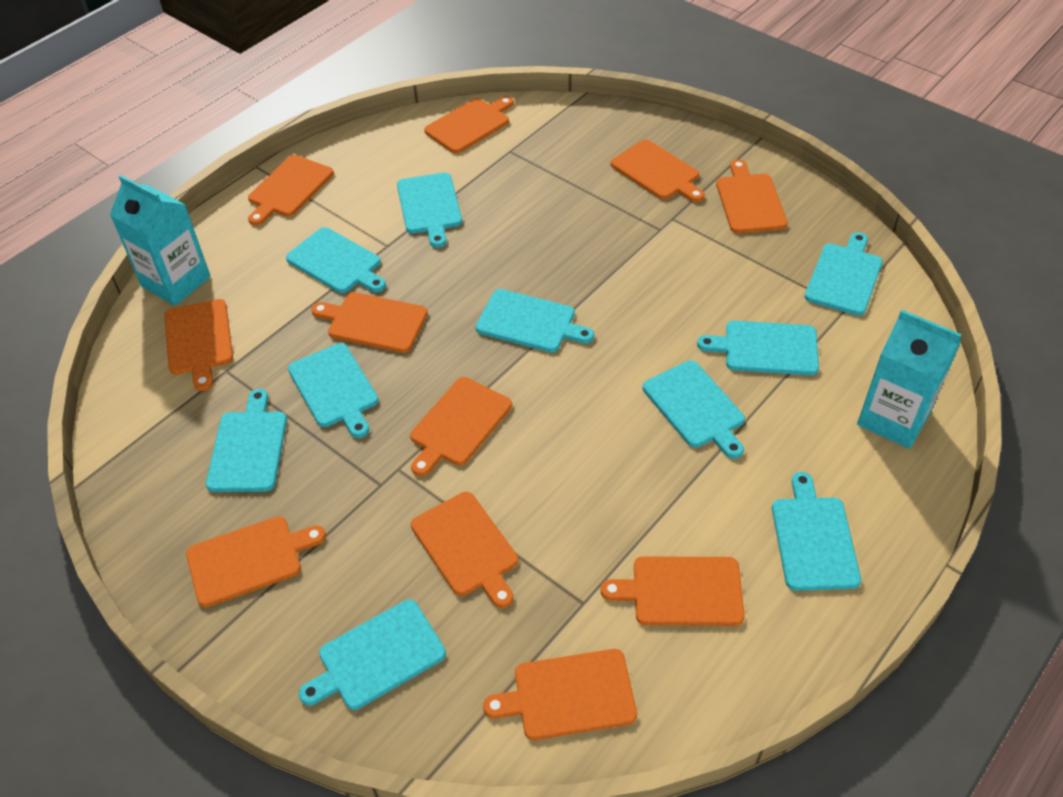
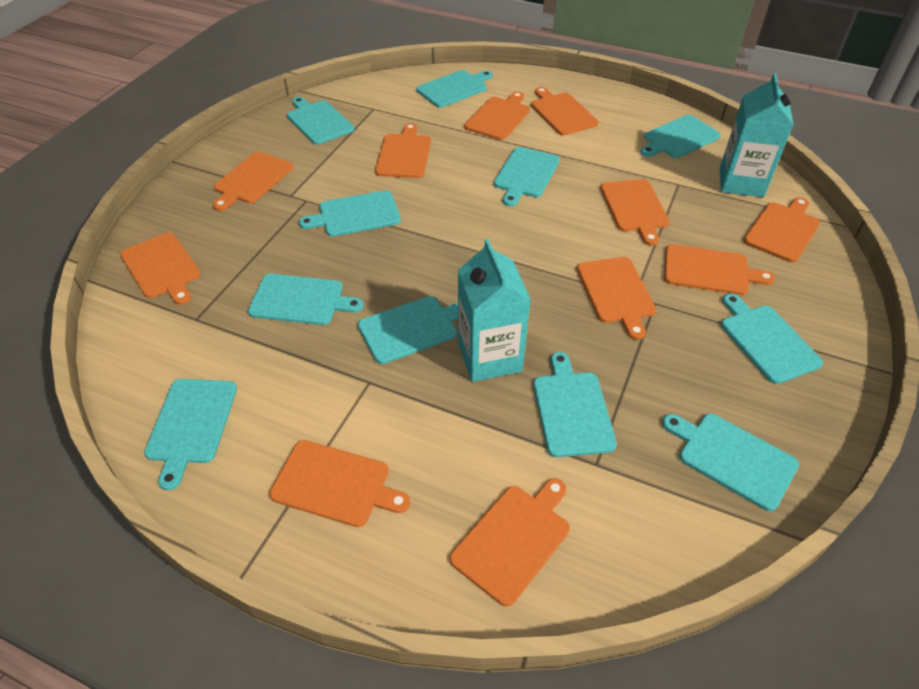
turquoise cutting board: 10 -> 11

